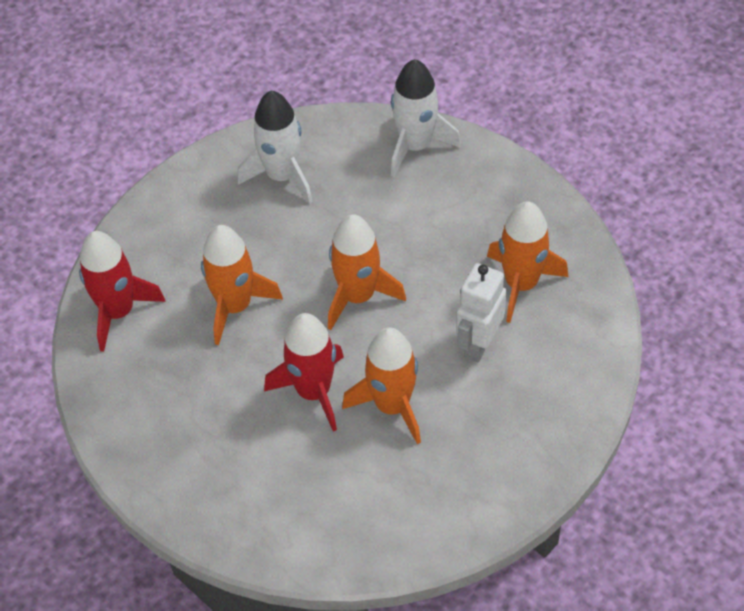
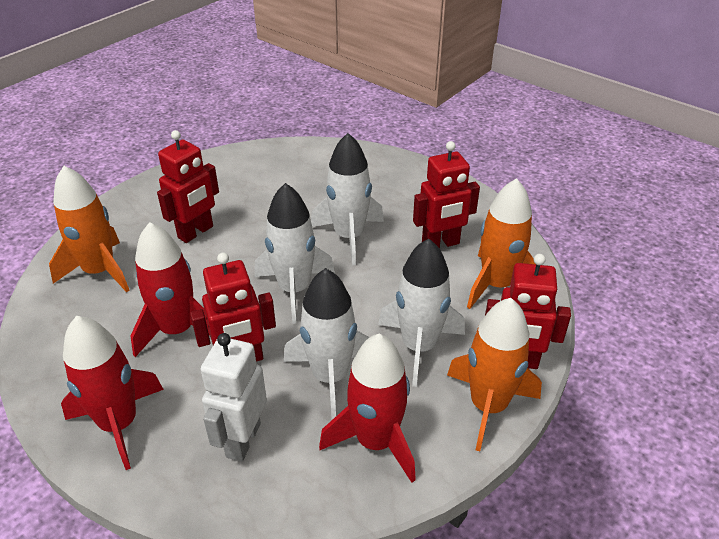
orange rocket: 4 -> 3
red robot: 0 -> 4
red rocket: 2 -> 3
white rocket: 2 -> 4

